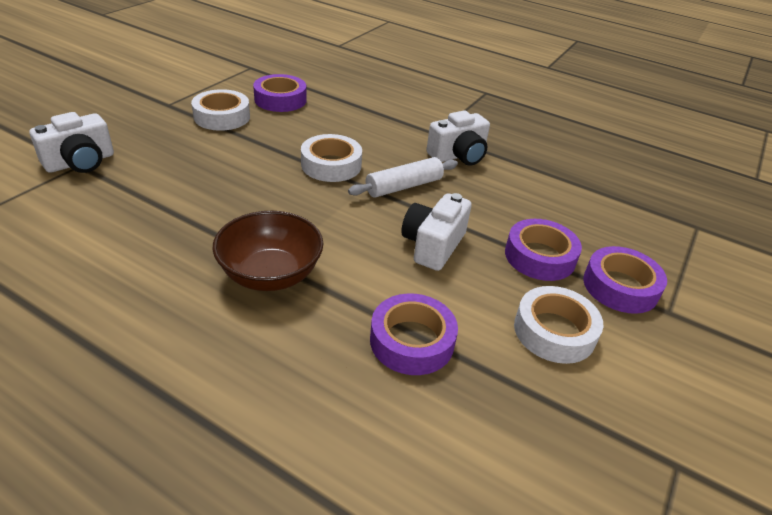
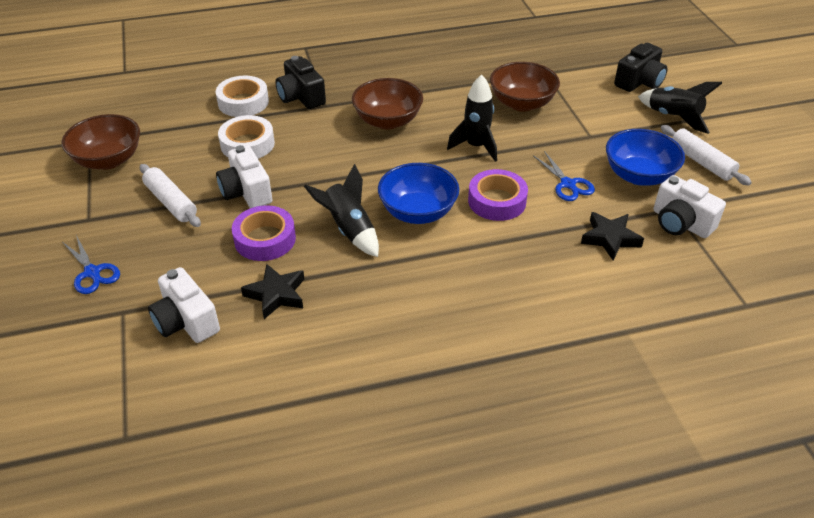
black camera: 0 -> 2
black rocket: 0 -> 3
black star: 0 -> 2
blue bowl: 0 -> 2
blue scissors: 0 -> 2
brown bowl: 1 -> 3
purple tape: 4 -> 2
white rolling pin: 1 -> 2
white tape: 3 -> 2

